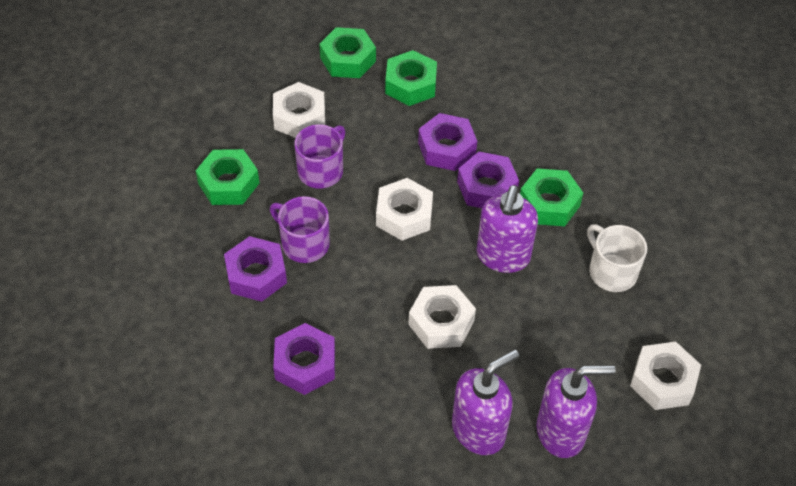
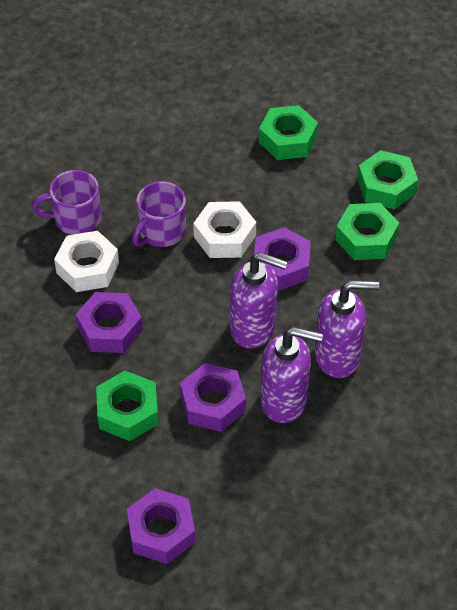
white mug: 1 -> 0
white nut: 4 -> 2

